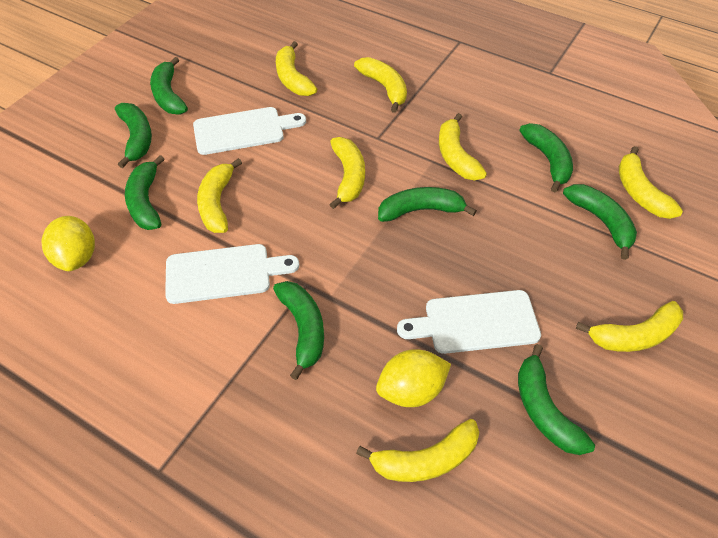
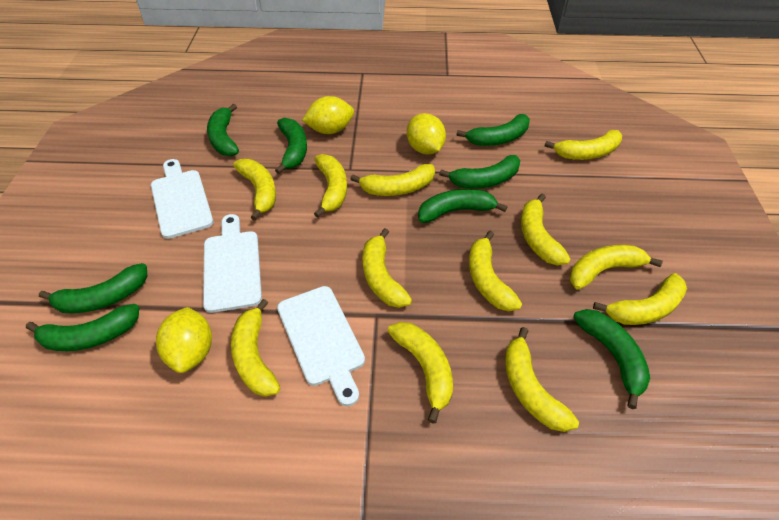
yellow banana: 8 -> 12
yellow lemon: 2 -> 3

